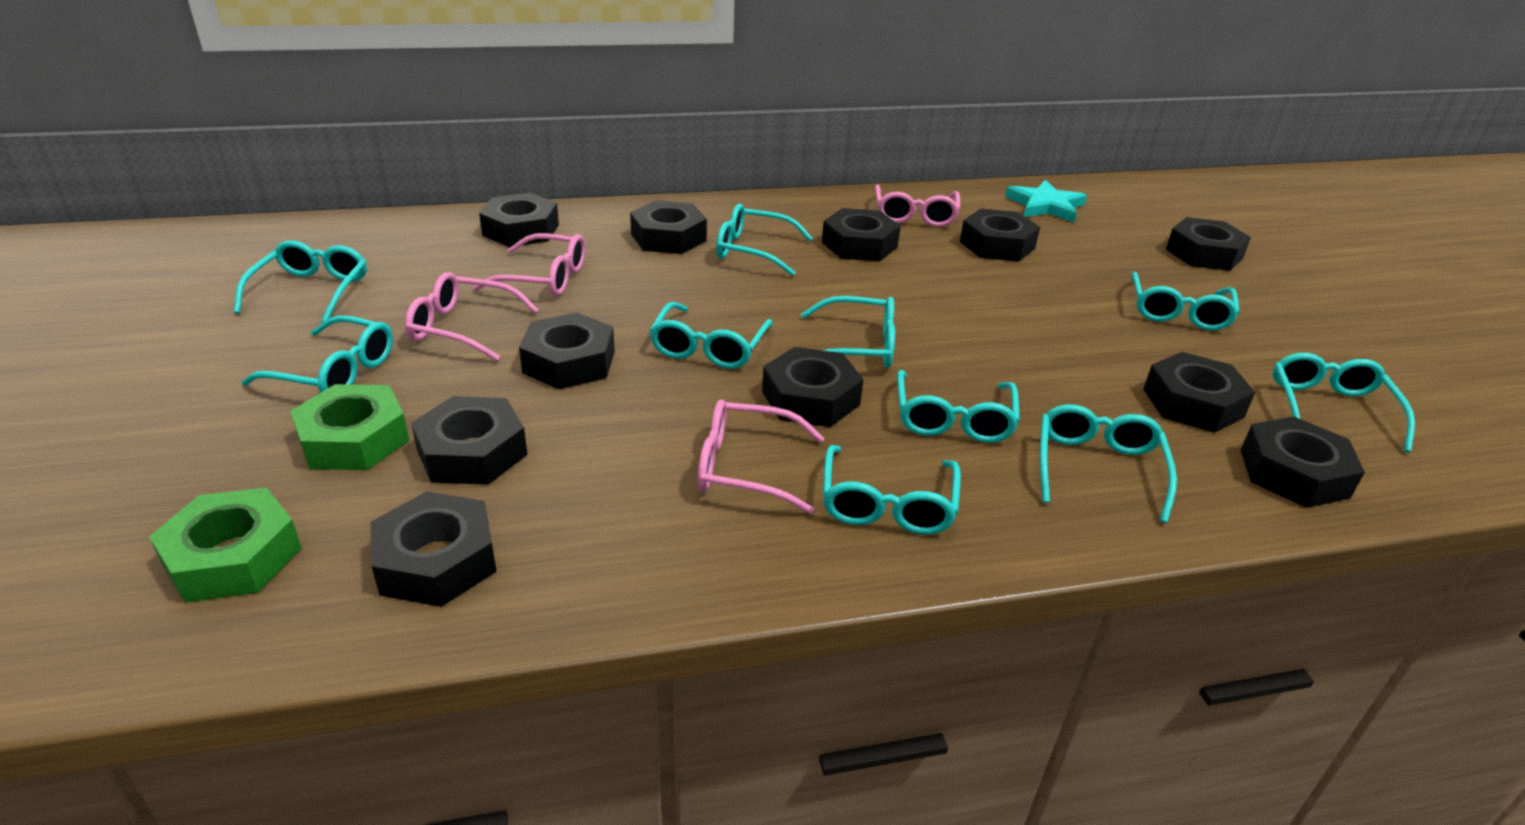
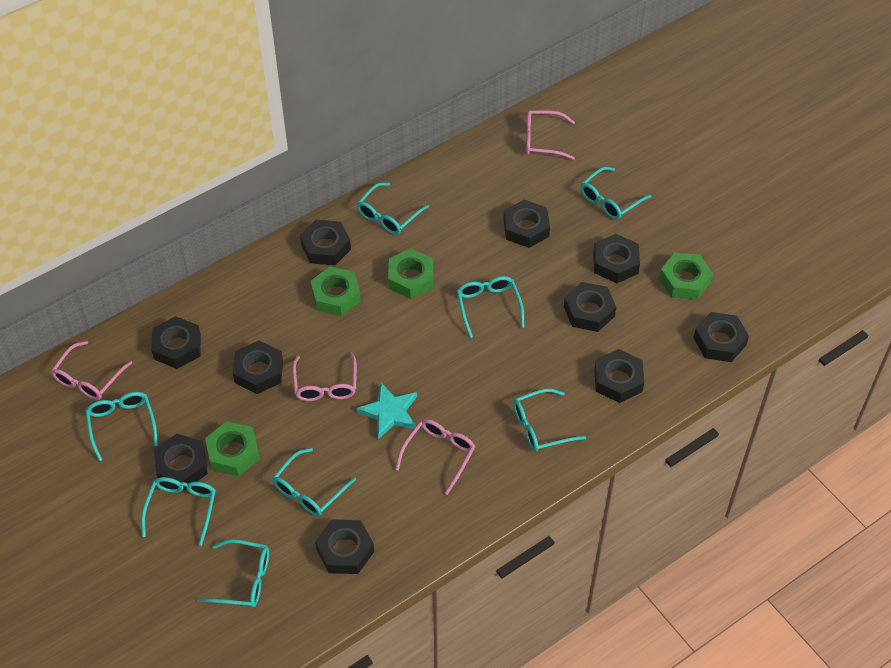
black nut: 11 -> 10
green nut: 2 -> 4
turquoise glasses: 10 -> 8

